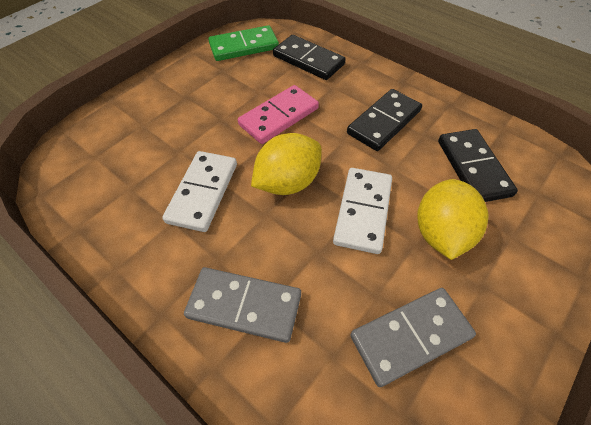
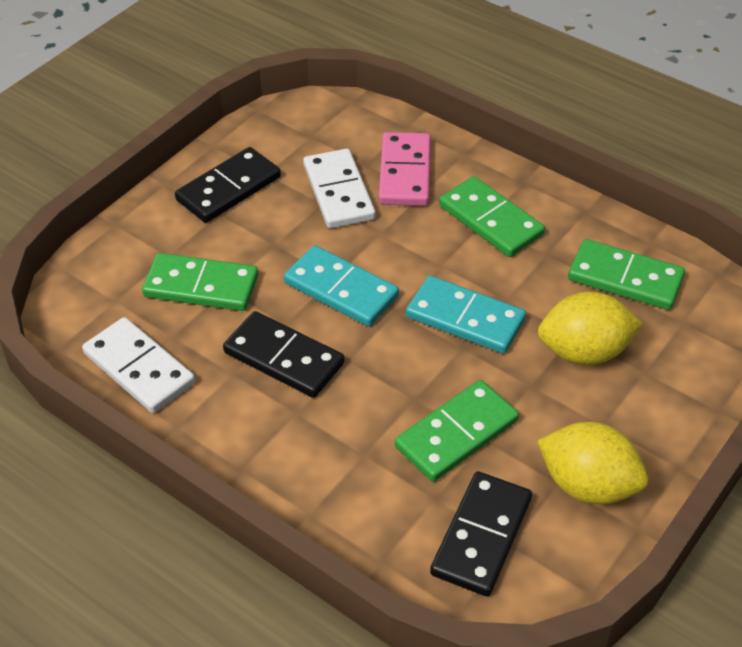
green domino: 1 -> 4
grey domino: 2 -> 0
turquoise domino: 0 -> 2

